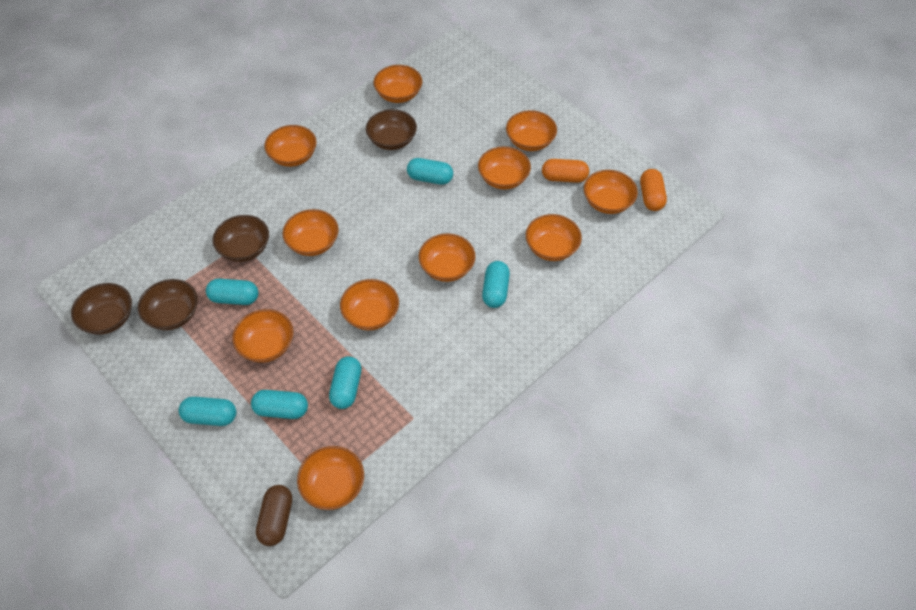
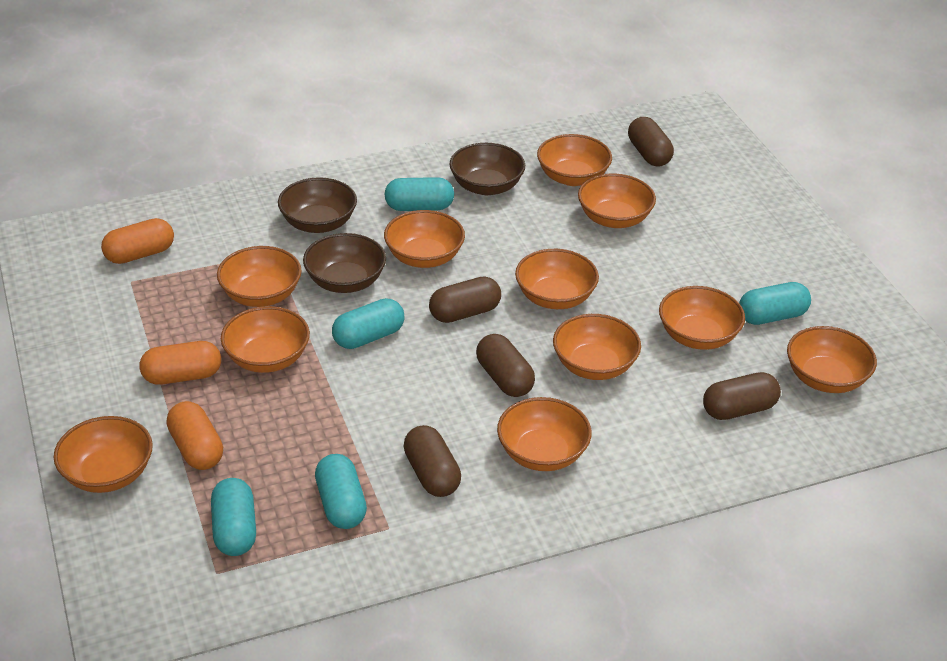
brown bowl: 4 -> 3
brown capsule: 1 -> 5
orange capsule: 2 -> 3
turquoise capsule: 6 -> 5

